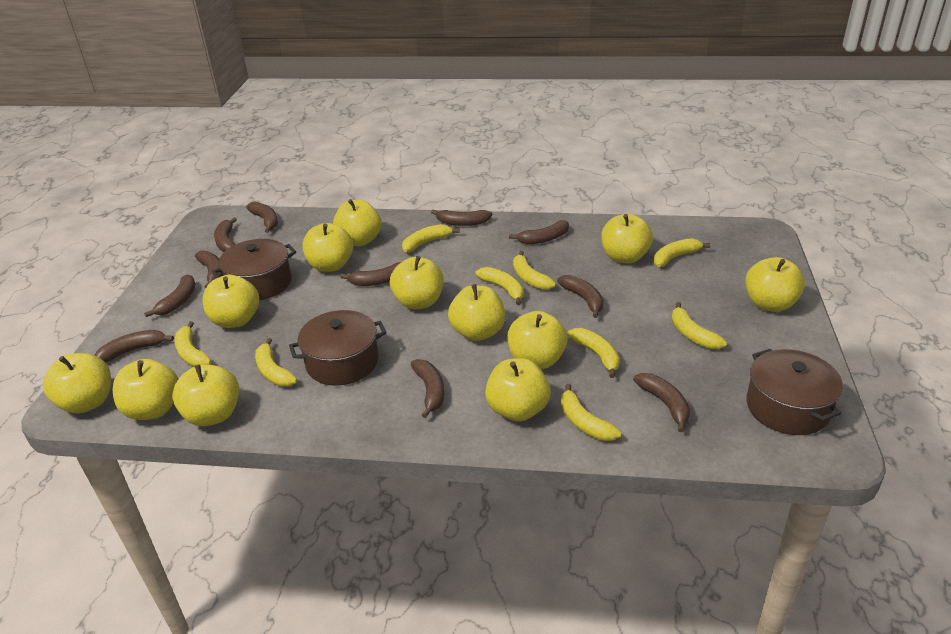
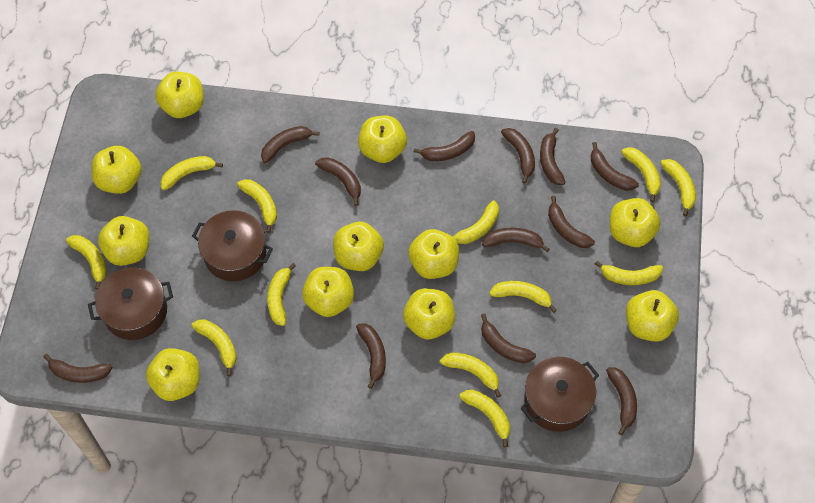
brown banana: 11 -> 12
yellow apple: 12 -> 11
yellow banana: 9 -> 12

